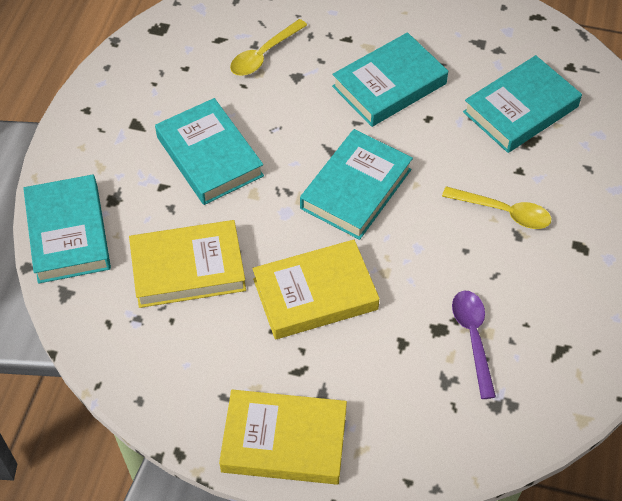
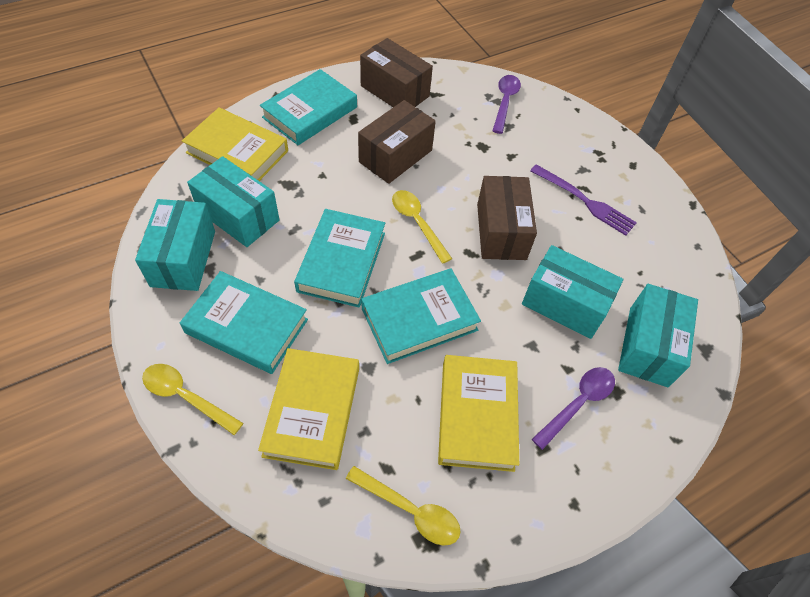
brown box: 0 -> 3
purple fork: 0 -> 1
purple spoon: 1 -> 2
turquoise book: 5 -> 4
turquoise box: 0 -> 4
yellow spoon: 2 -> 3

